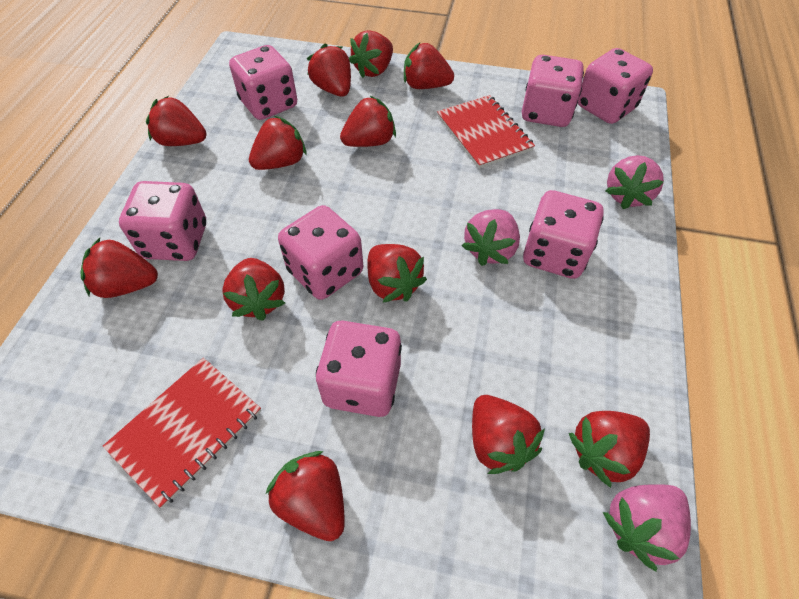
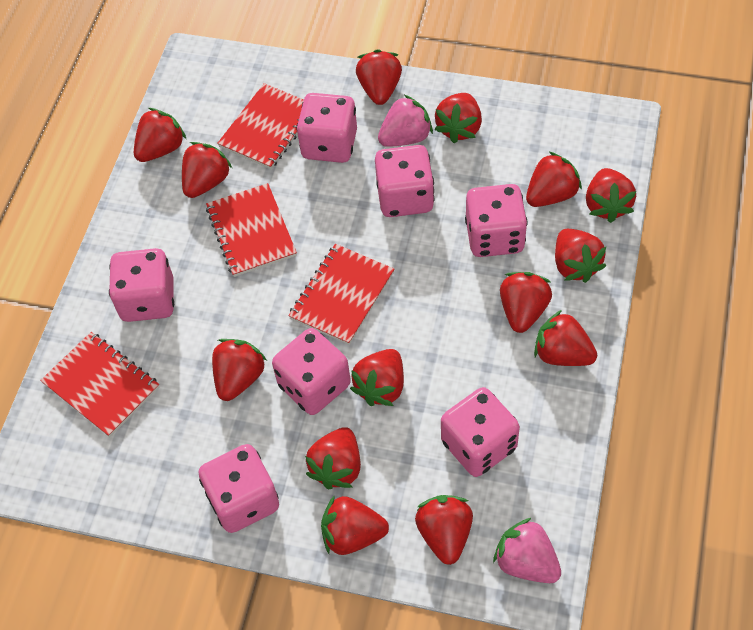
pink strawberry: 3 -> 2
red notebook: 2 -> 4
red strawberry: 12 -> 14

